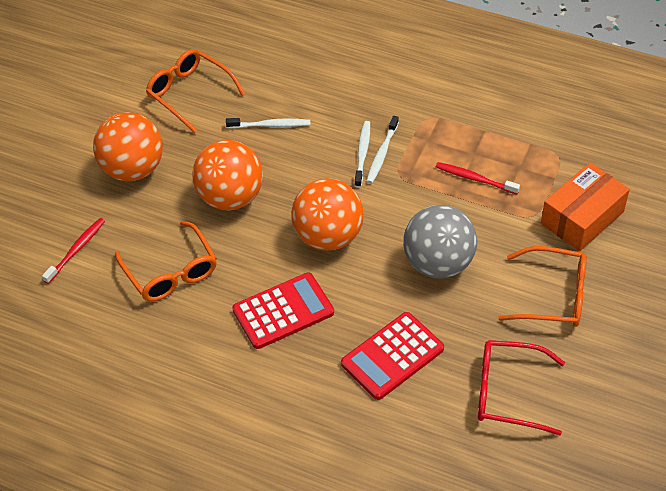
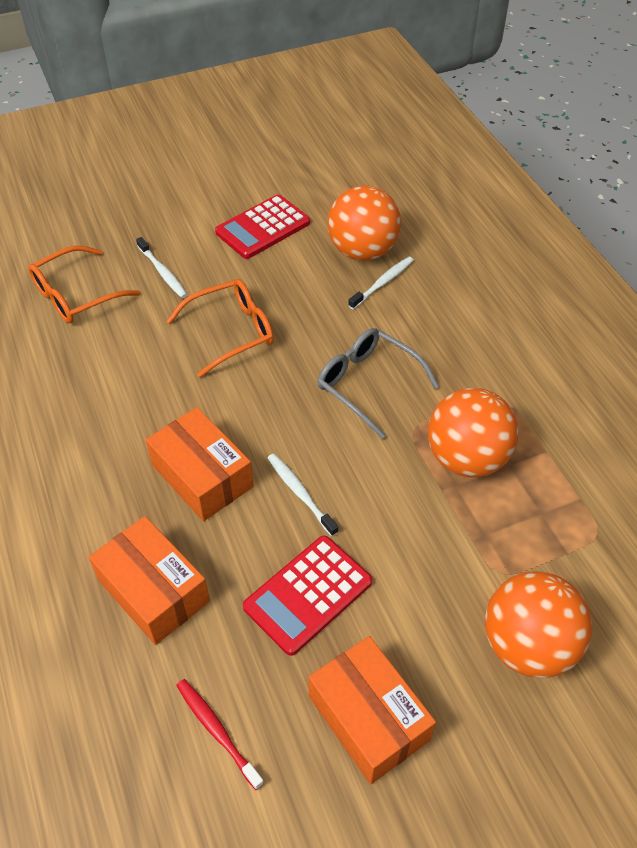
grey ball: 1 -> 0
grey glasses: 0 -> 1
orange box: 1 -> 3
orange glasses: 3 -> 2
red glasses: 1 -> 0
red toothbrush: 2 -> 1

